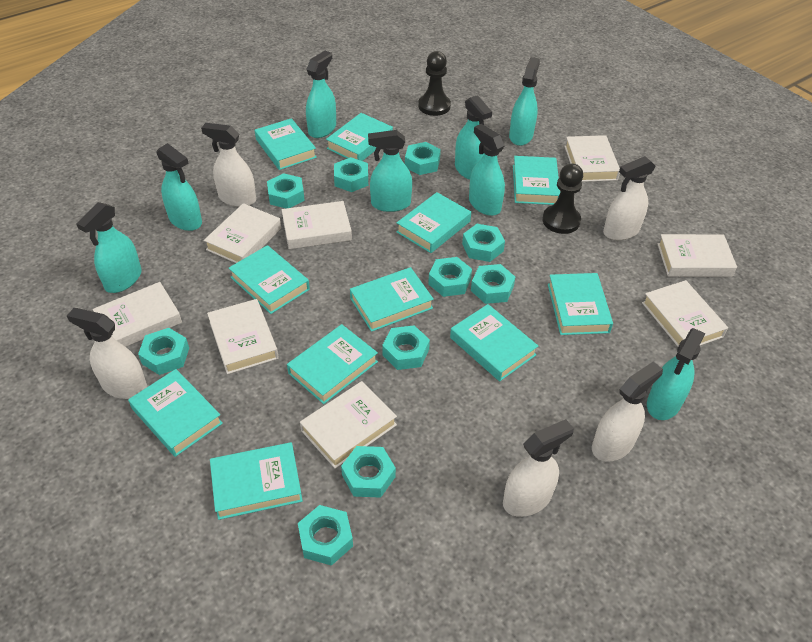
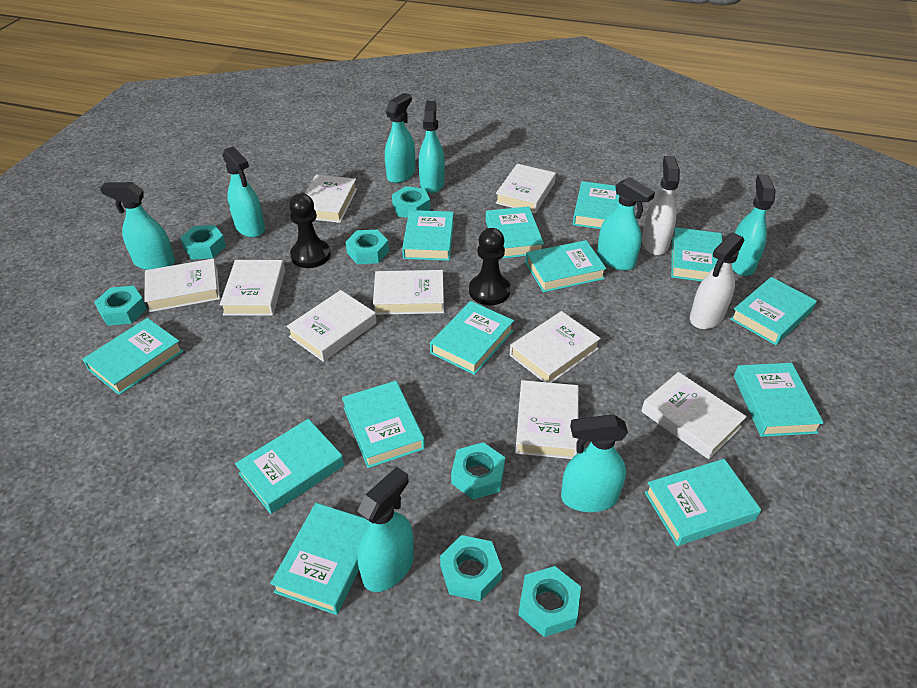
turquoise book: 11 -> 13
turquoise nut: 10 -> 7
white book: 8 -> 9
white spray bottle: 5 -> 2

